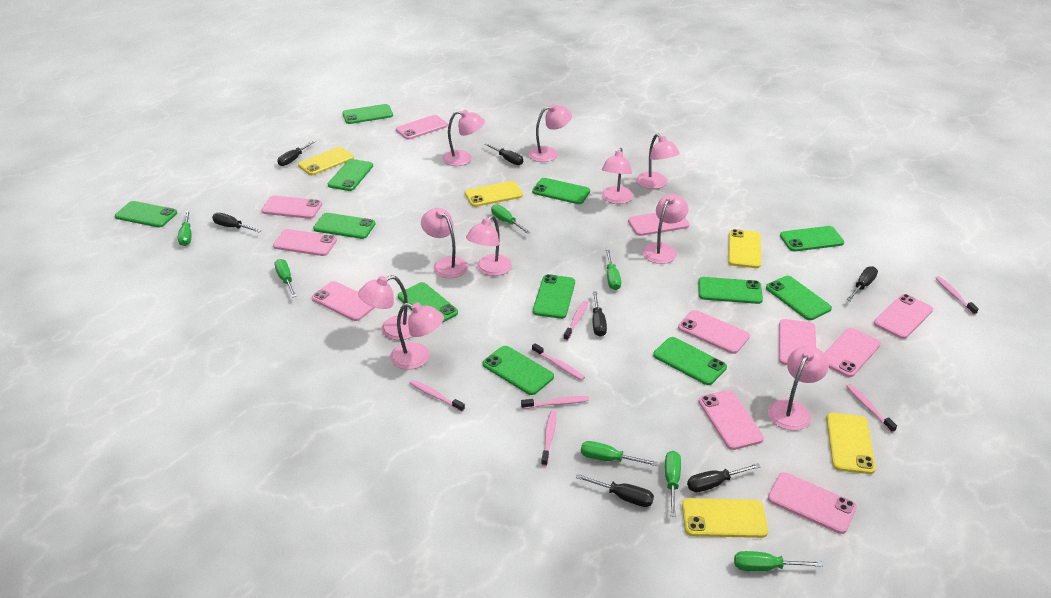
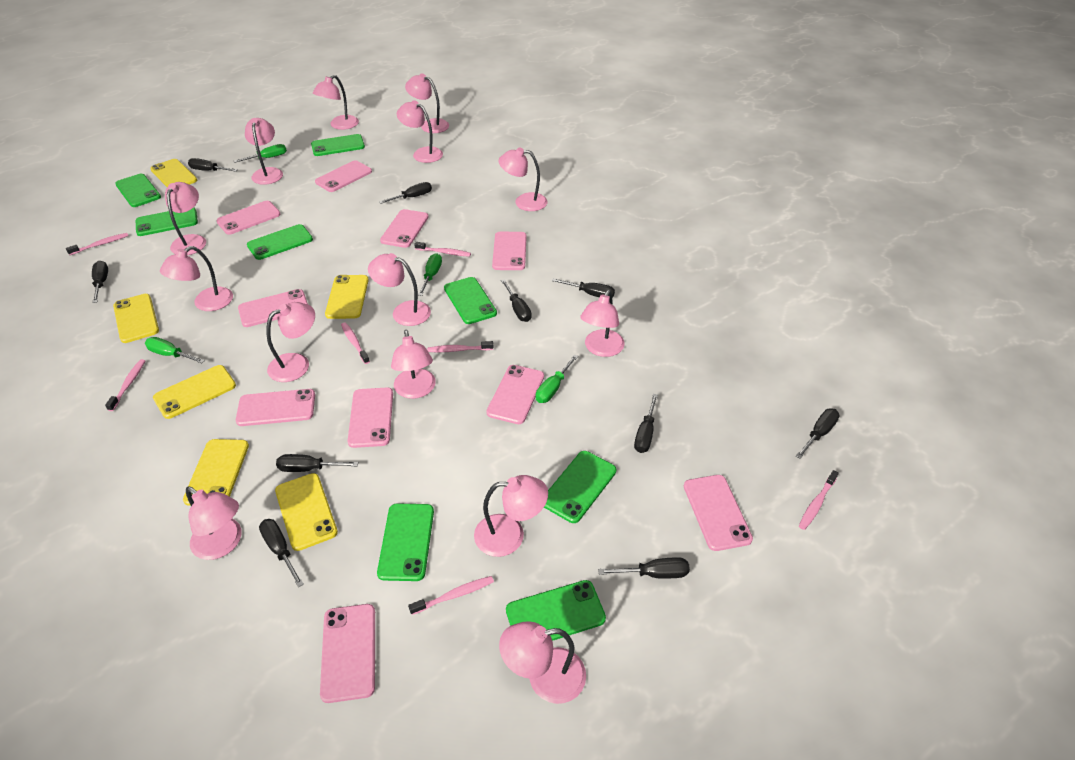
black screwdriver: 7 -> 10
green phone: 12 -> 8
green screwdriver: 7 -> 4
pink lamp: 10 -> 14
pink phone: 11 -> 10
yellow phone: 5 -> 6

